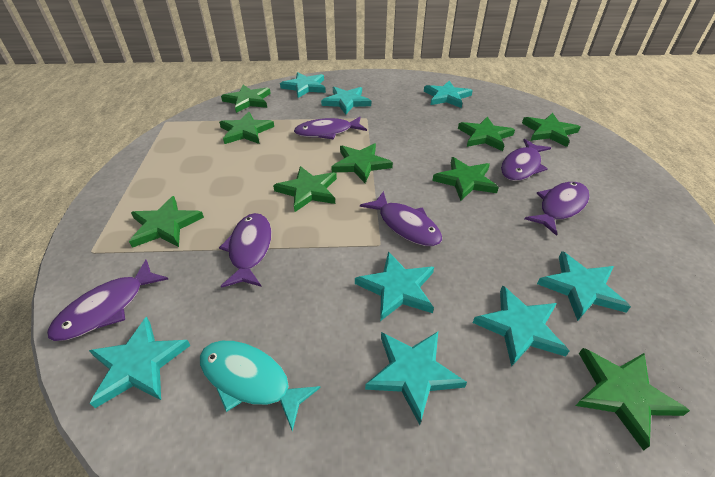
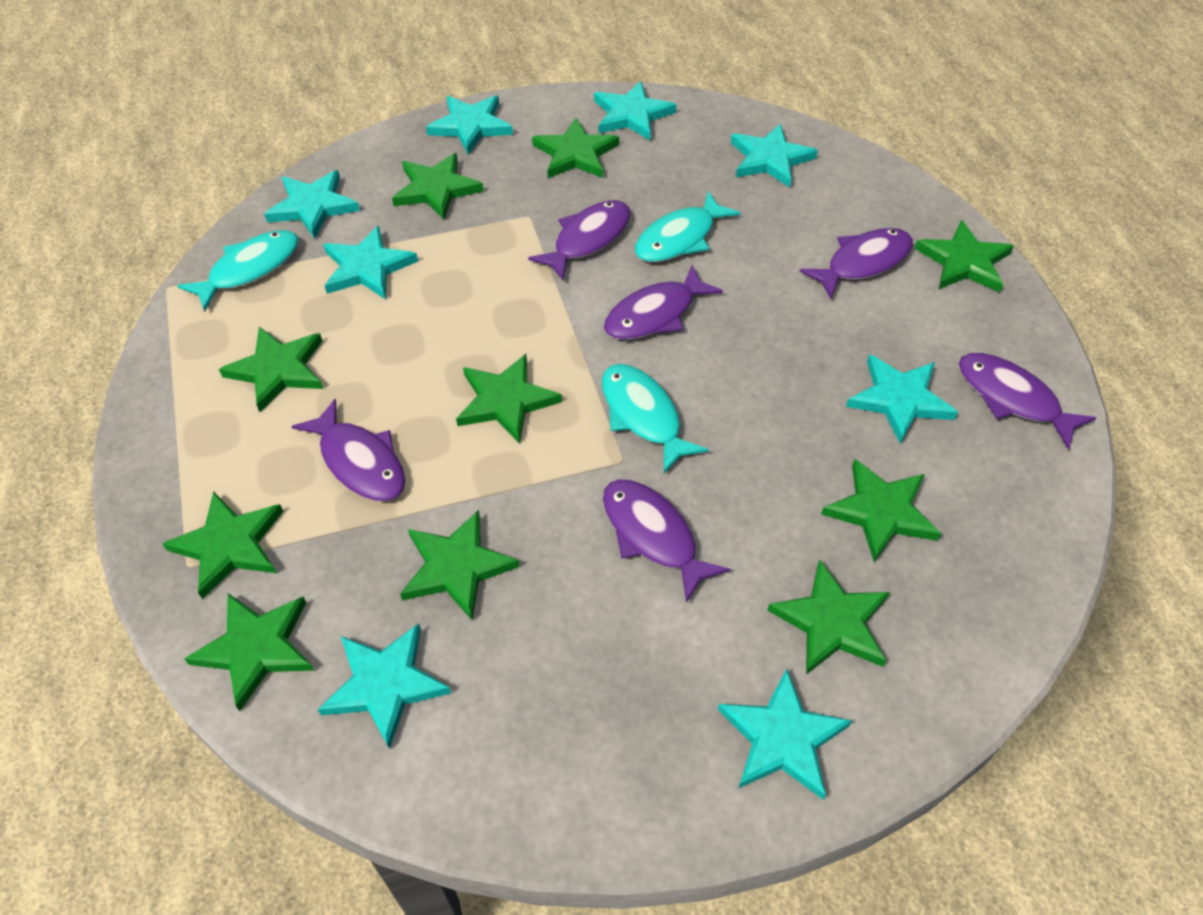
green star: 9 -> 10
turquoise fish: 1 -> 3

